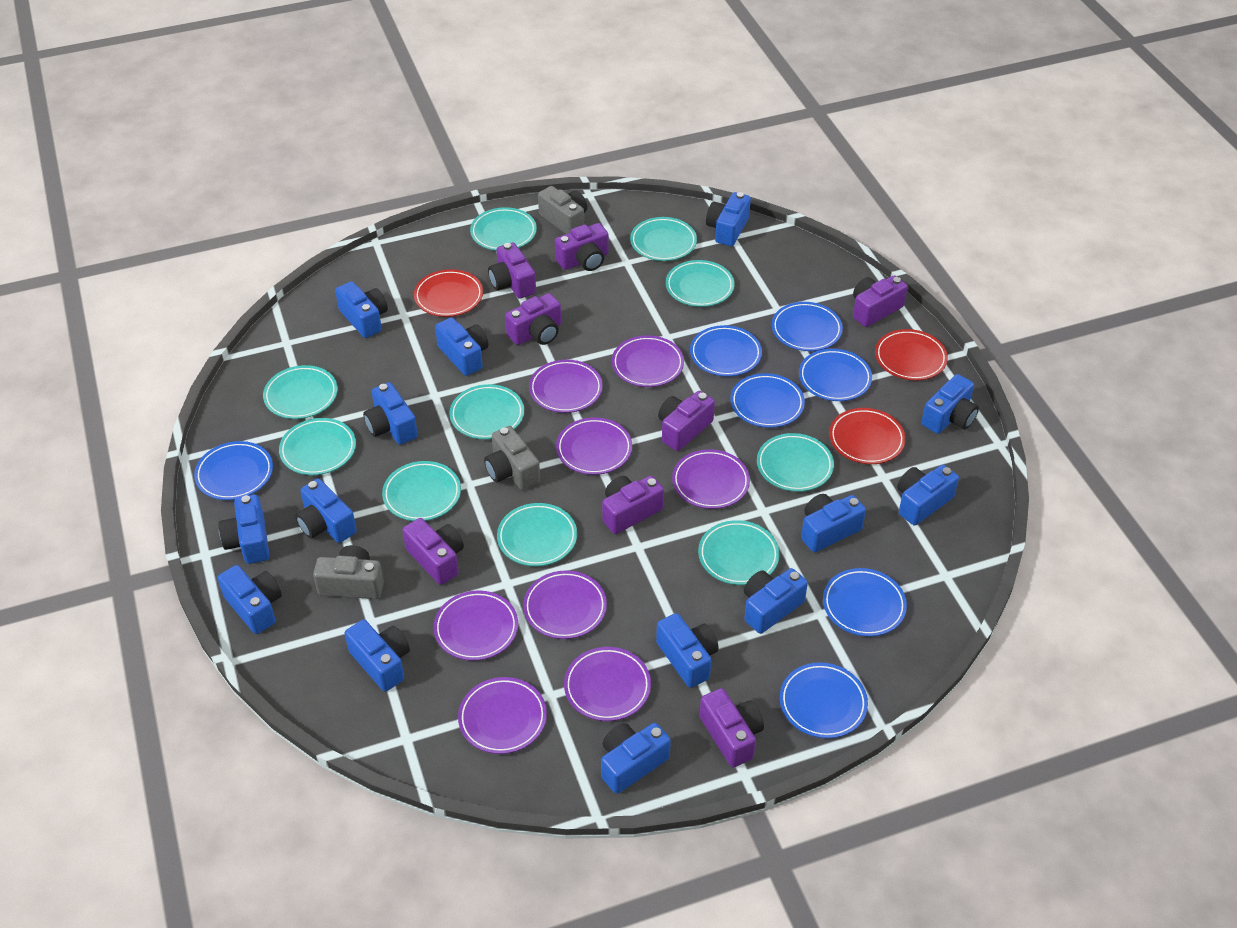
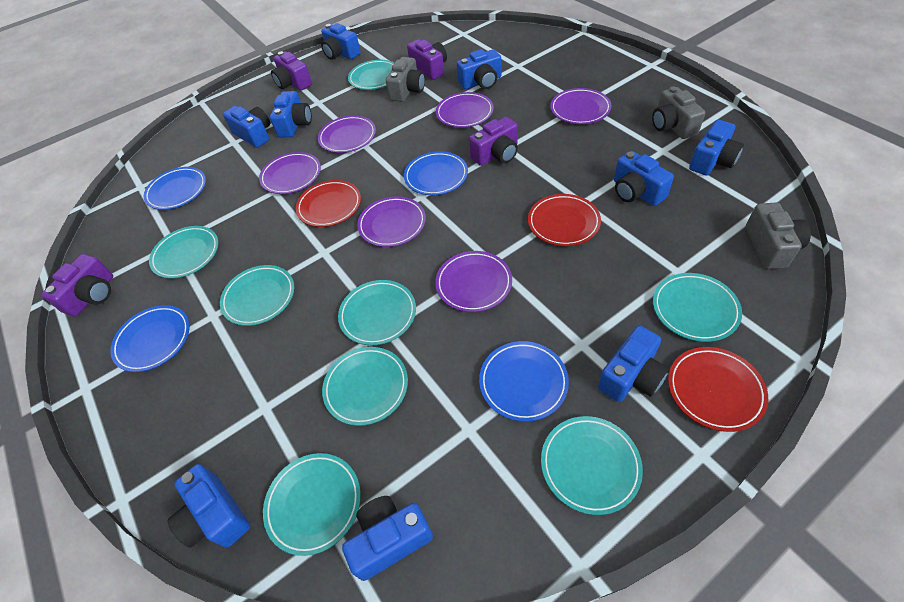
blue camera: 14 -> 9
blue plate: 7 -> 4
purple camera: 8 -> 4
purple plate: 8 -> 6
turquoise plate: 10 -> 8

